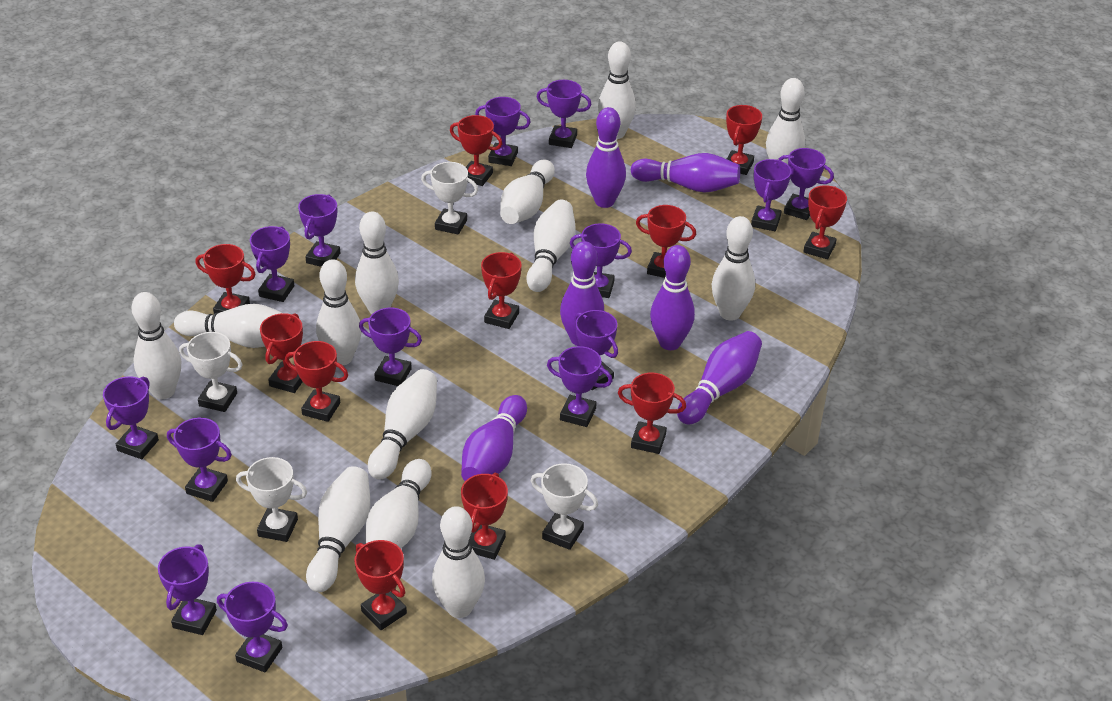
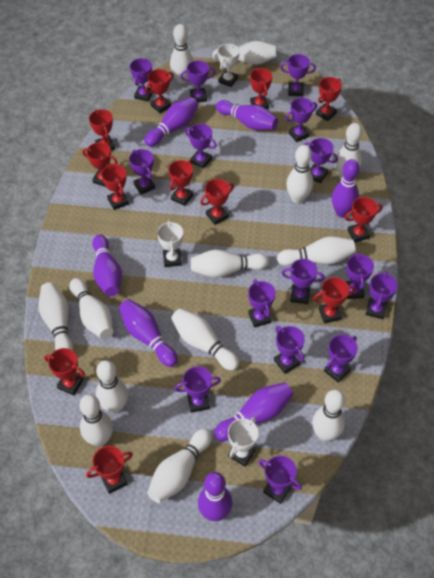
purple bowling pin: 6 -> 7
purple trophy: 14 -> 15
red trophy: 11 -> 12
white trophy: 4 -> 3

